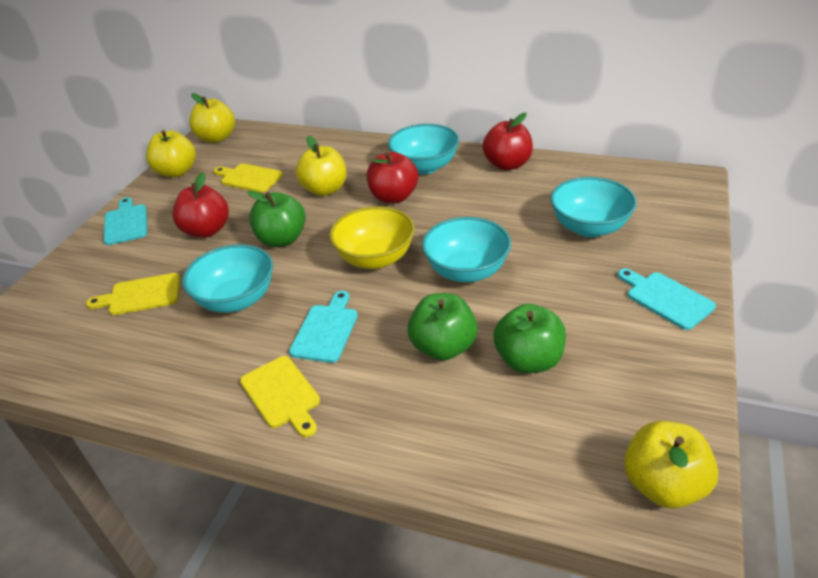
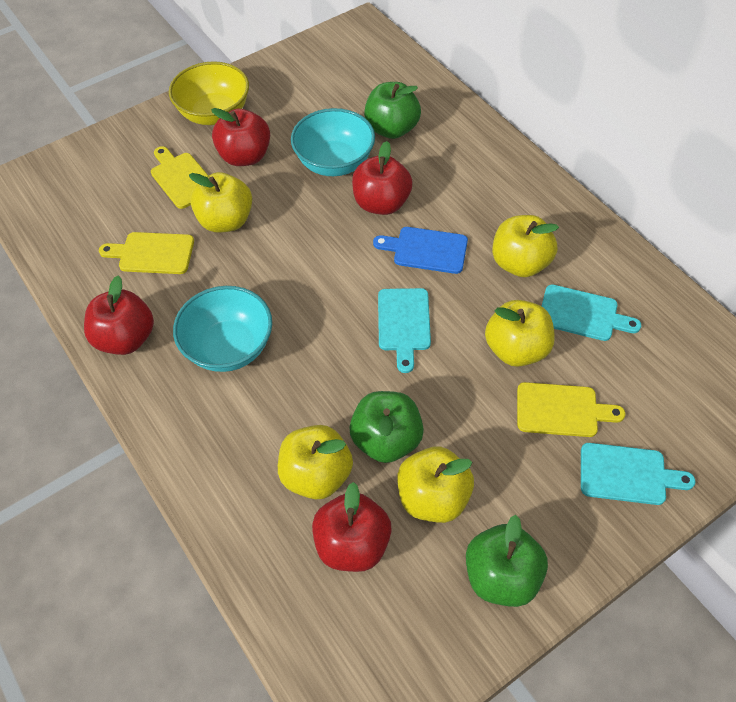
blue cutting board: 0 -> 1
red apple: 3 -> 4
turquoise bowl: 4 -> 2
yellow apple: 4 -> 5

